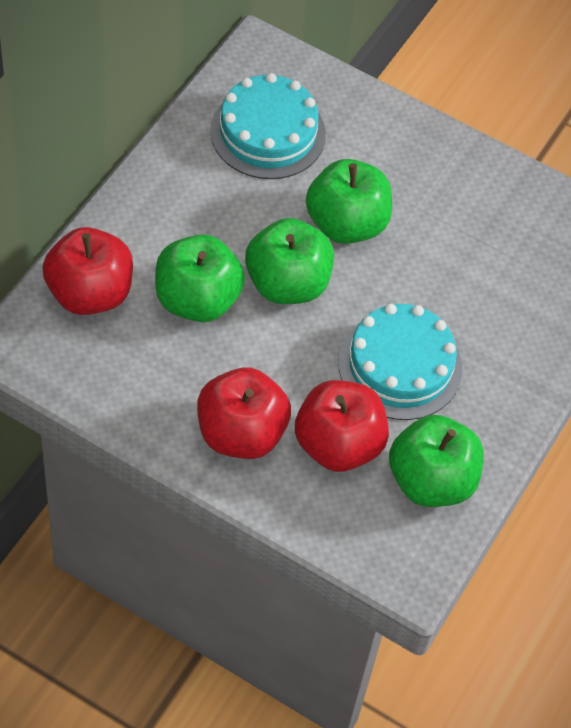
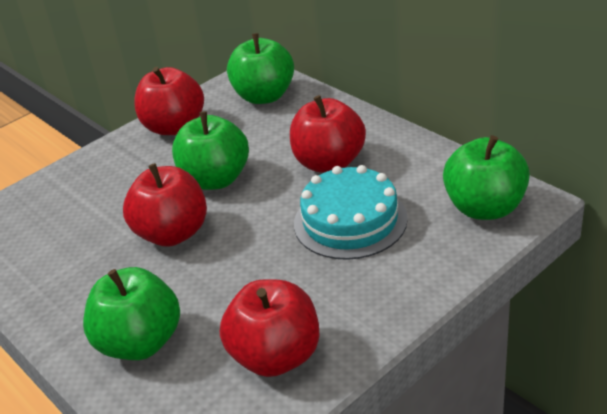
red apple: 3 -> 4
turquoise cake: 2 -> 1

